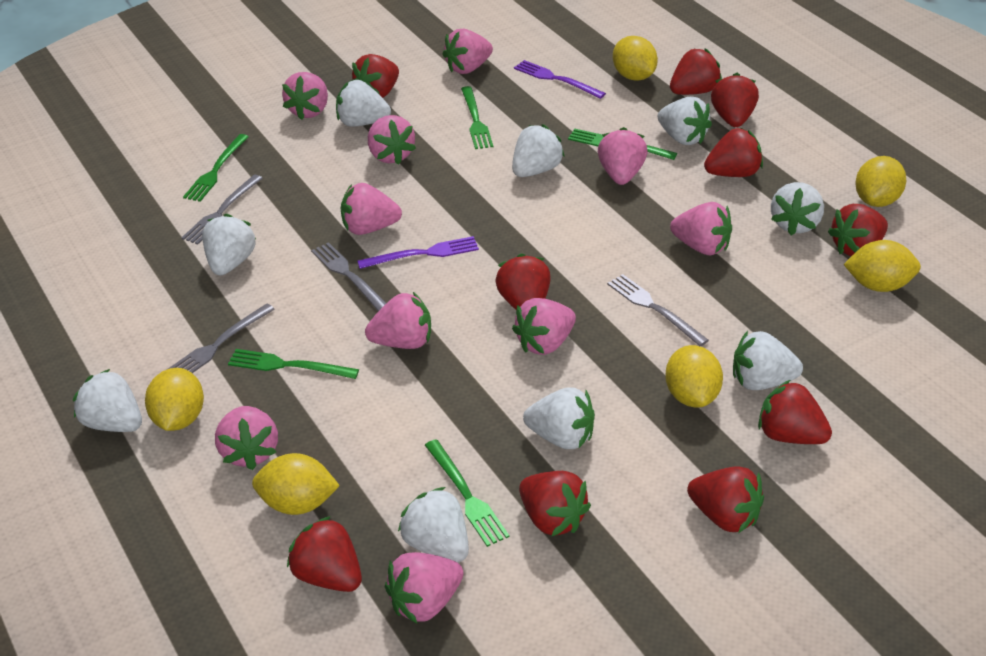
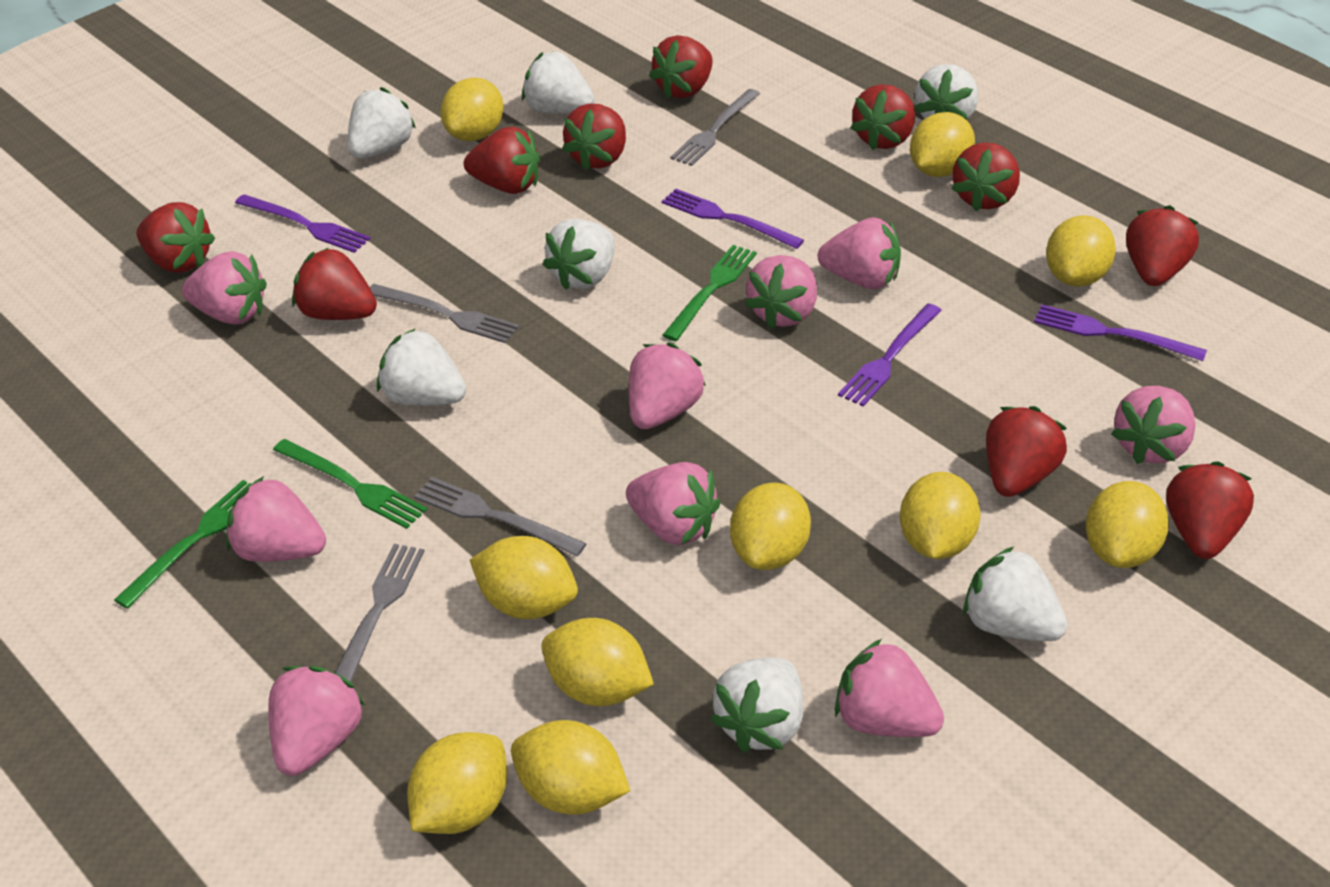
green fork: 5 -> 3
pink strawberry: 10 -> 9
purple fork: 2 -> 4
white strawberry: 9 -> 7
yellow lemon: 6 -> 10

